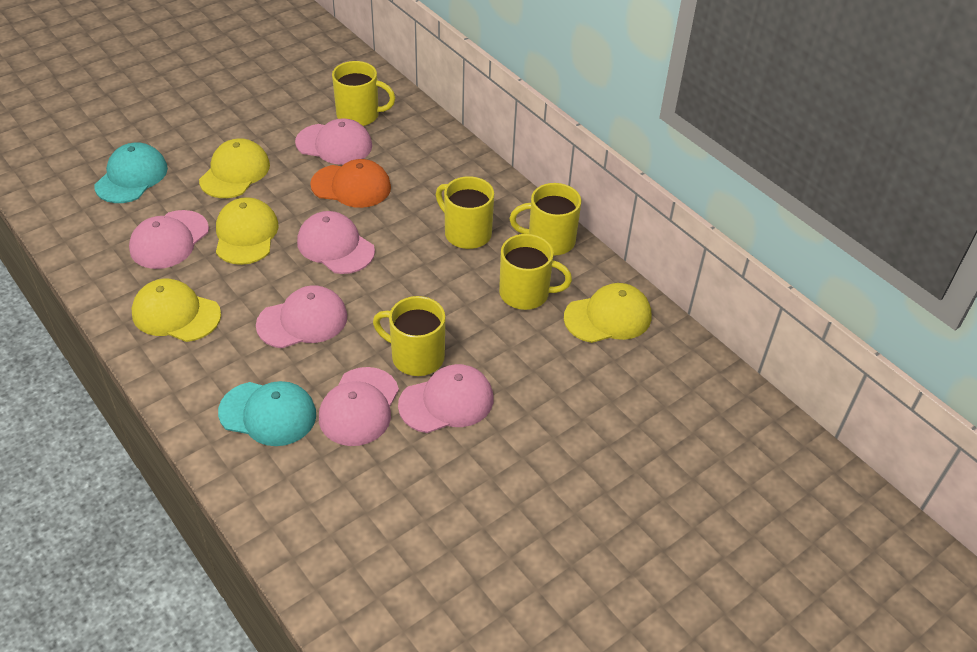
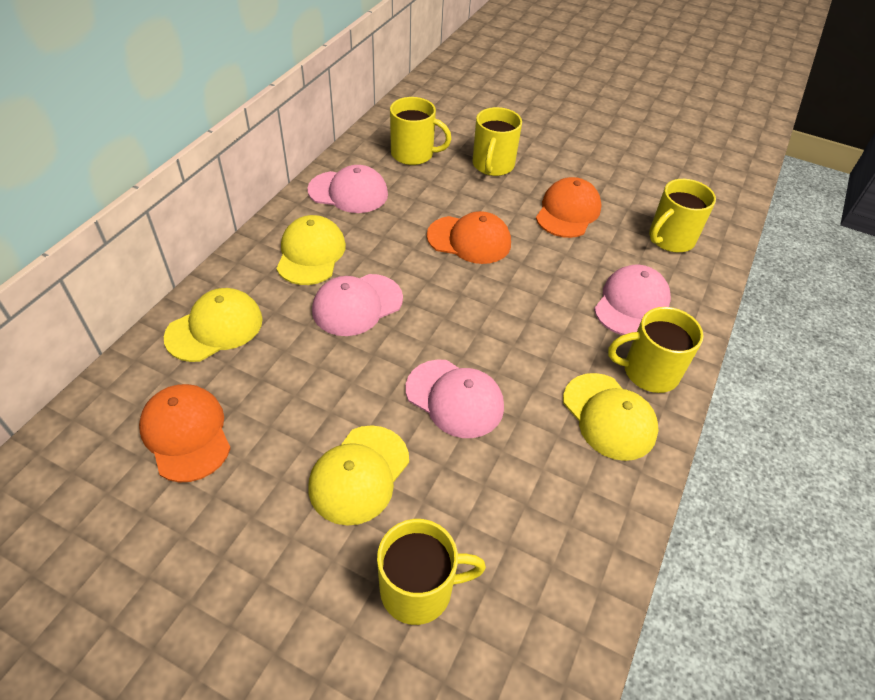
orange cap: 1 -> 3
pink cap: 6 -> 4
turquoise cap: 2 -> 0

